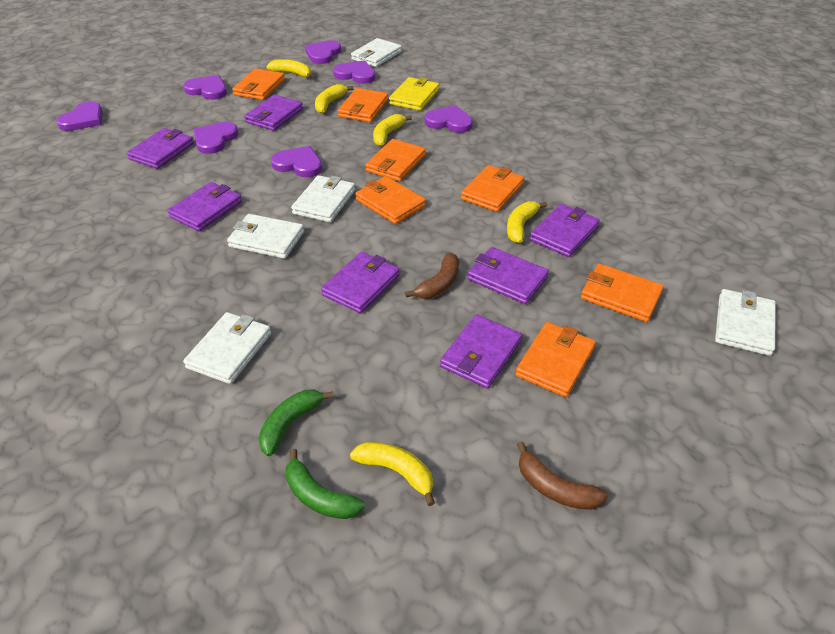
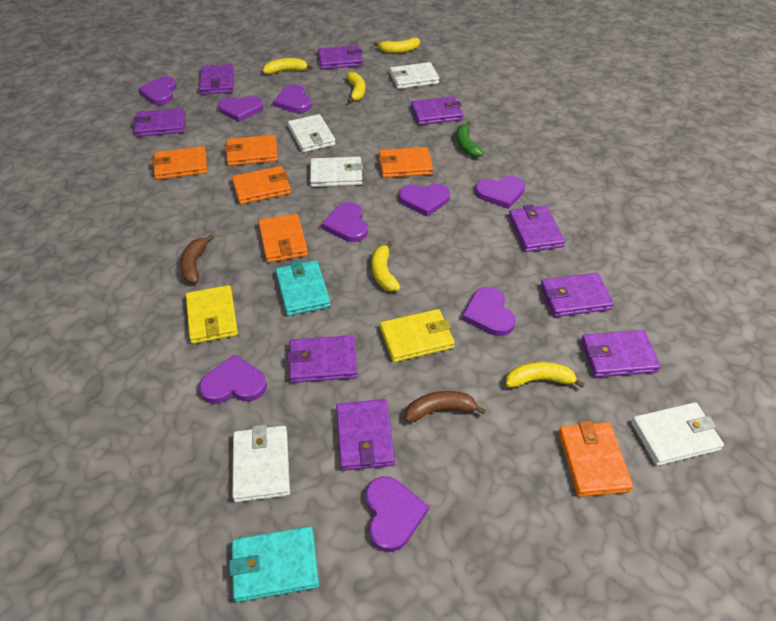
green banana: 2 -> 1
orange wallet: 7 -> 6
purple heart: 7 -> 9
purple wallet: 7 -> 9
turquoise wallet: 0 -> 2
yellow wallet: 1 -> 2

